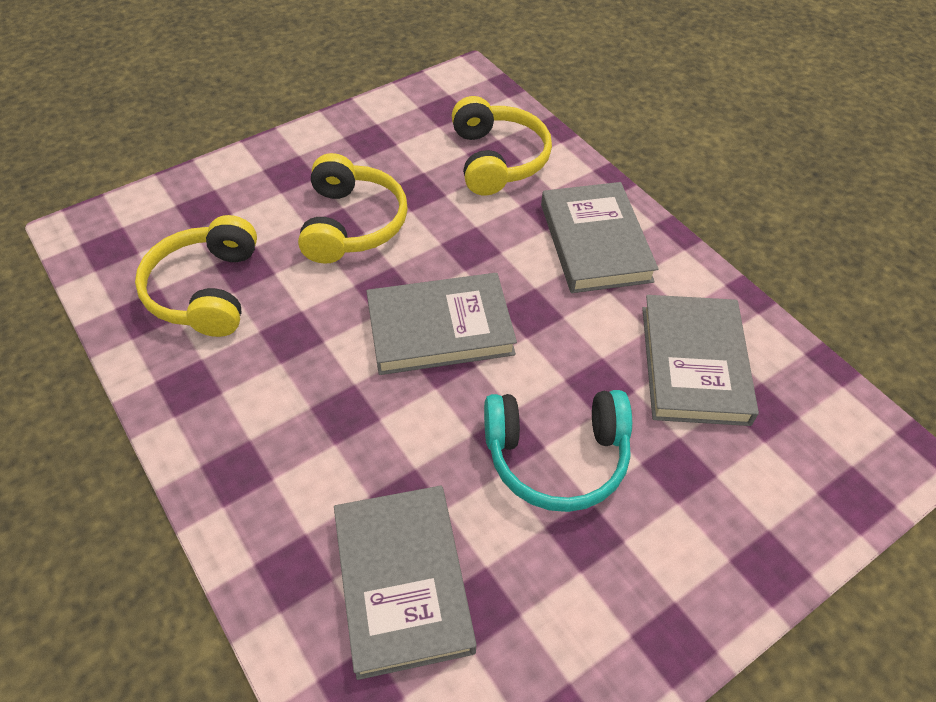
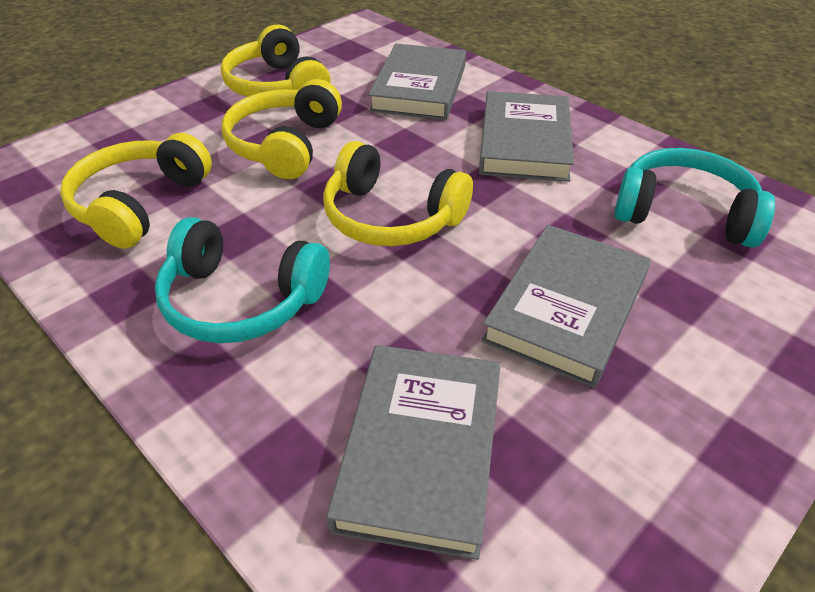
turquoise headphones: 1 -> 2
yellow headphones: 3 -> 4

